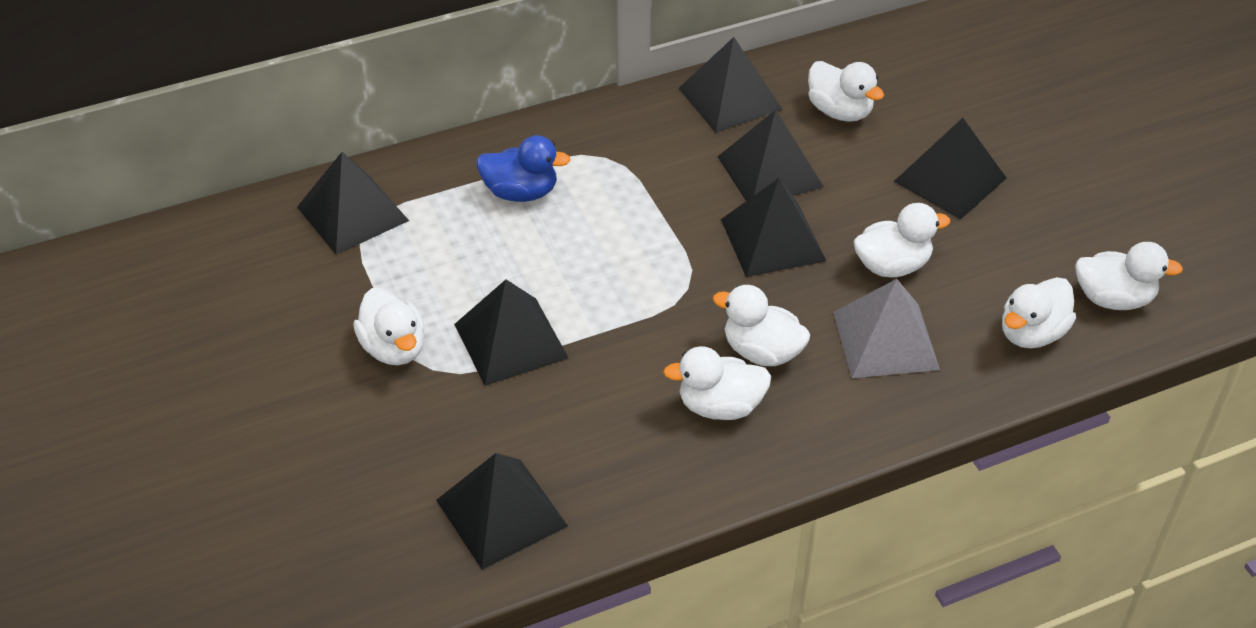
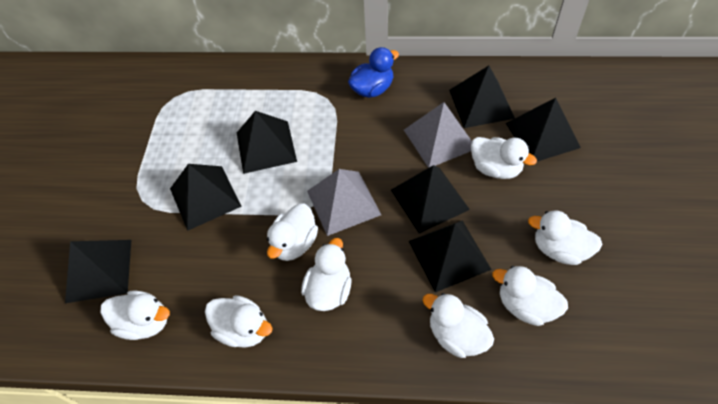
grey pyramid: 1 -> 2
white duck: 7 -> 8

